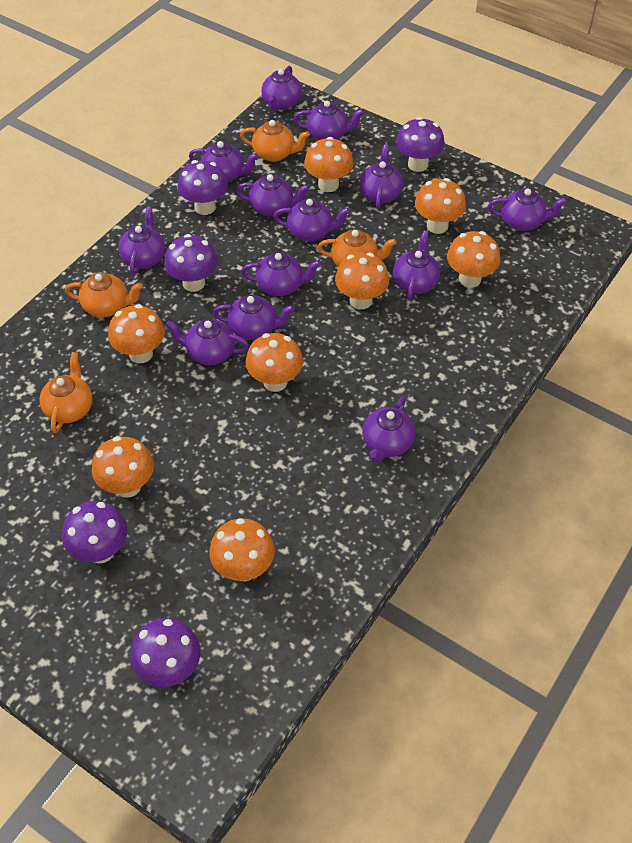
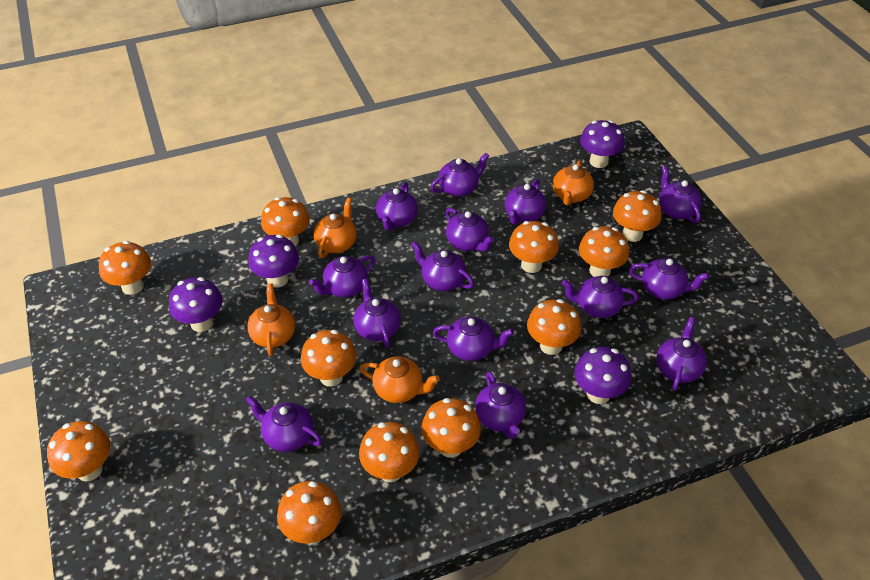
orange mushroom: 8 -> 11
purple mushroom: 5 -> 4
purple teapot: 13 -> 14

